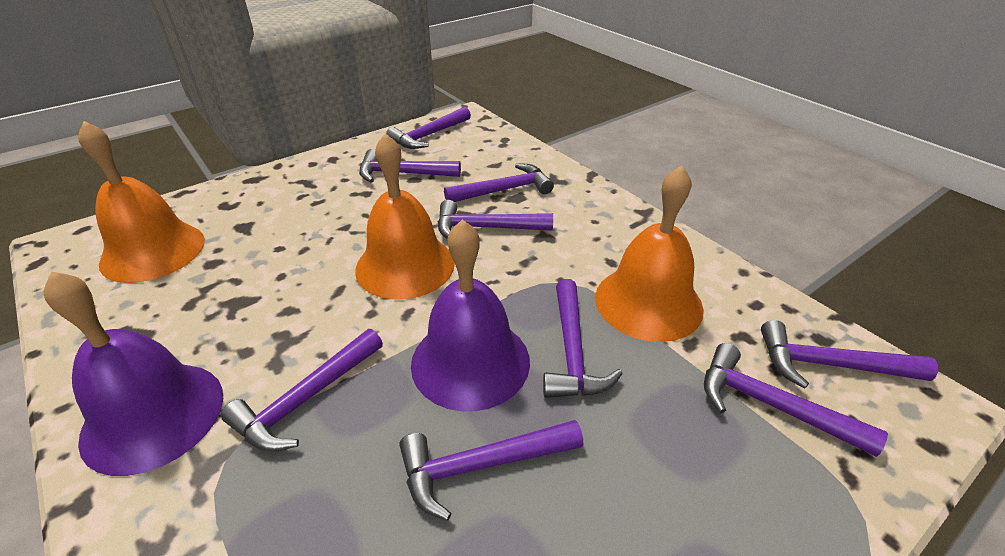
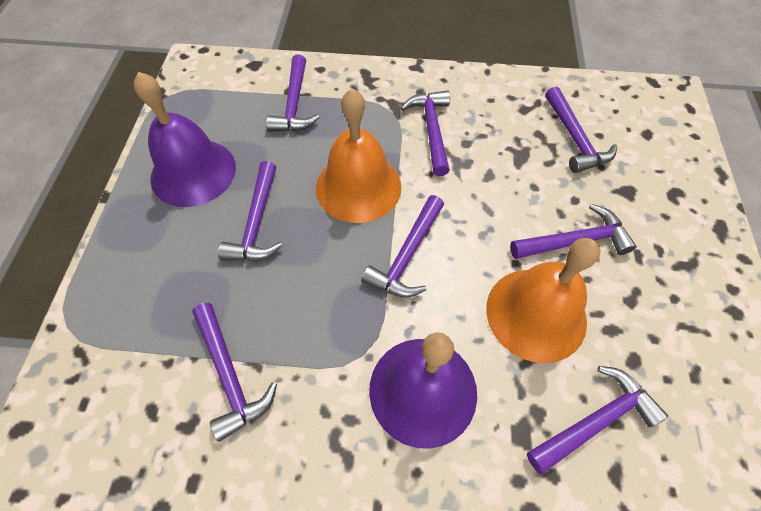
orange bell: 3 -> 2
purple hammer: 9 -> 8

